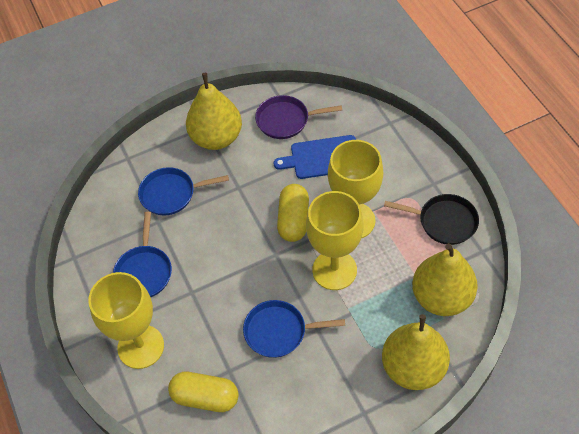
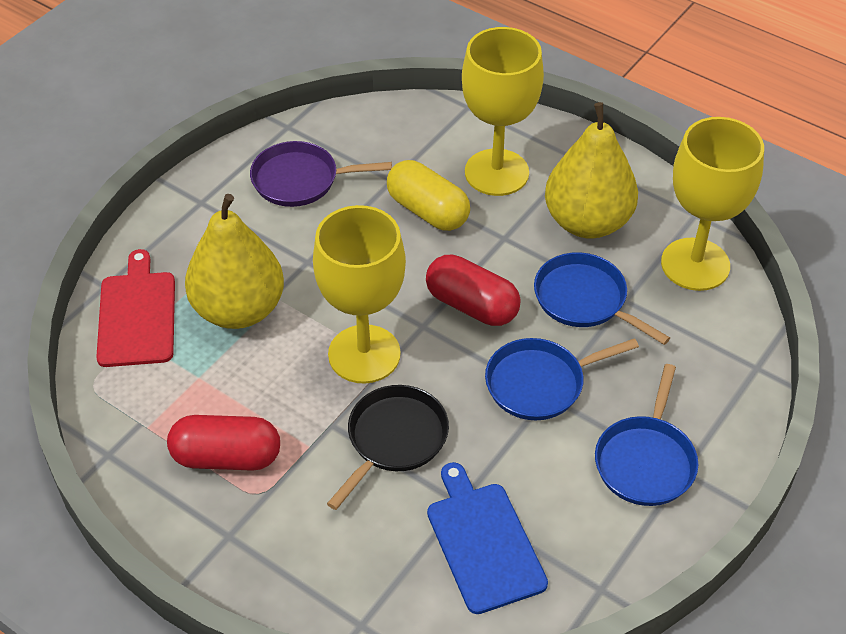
red capsule: 0 -> 2
red cutting board: 0 -> 1
yellow capsule: 2 -> 1
yellow pear: 3 -> 2

